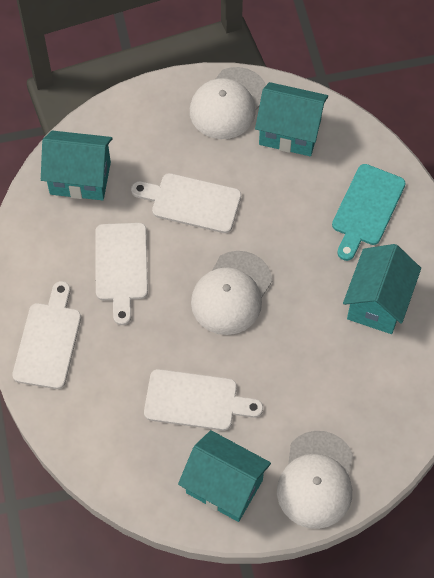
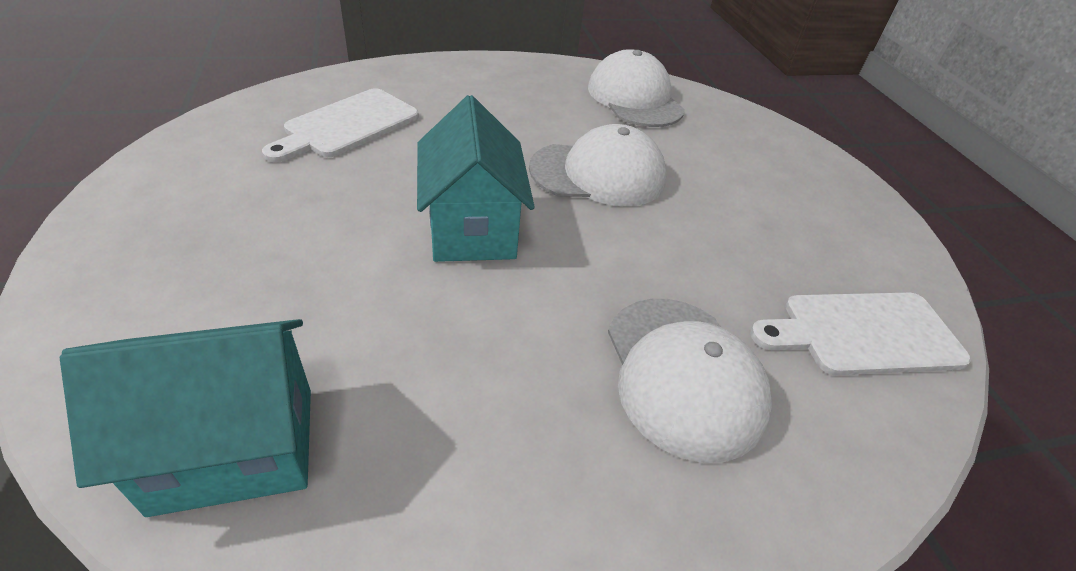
turquoise cutting board: 1 -> 0
turquoise house: 4 -> 2
white cutting board: 4 -> 2

